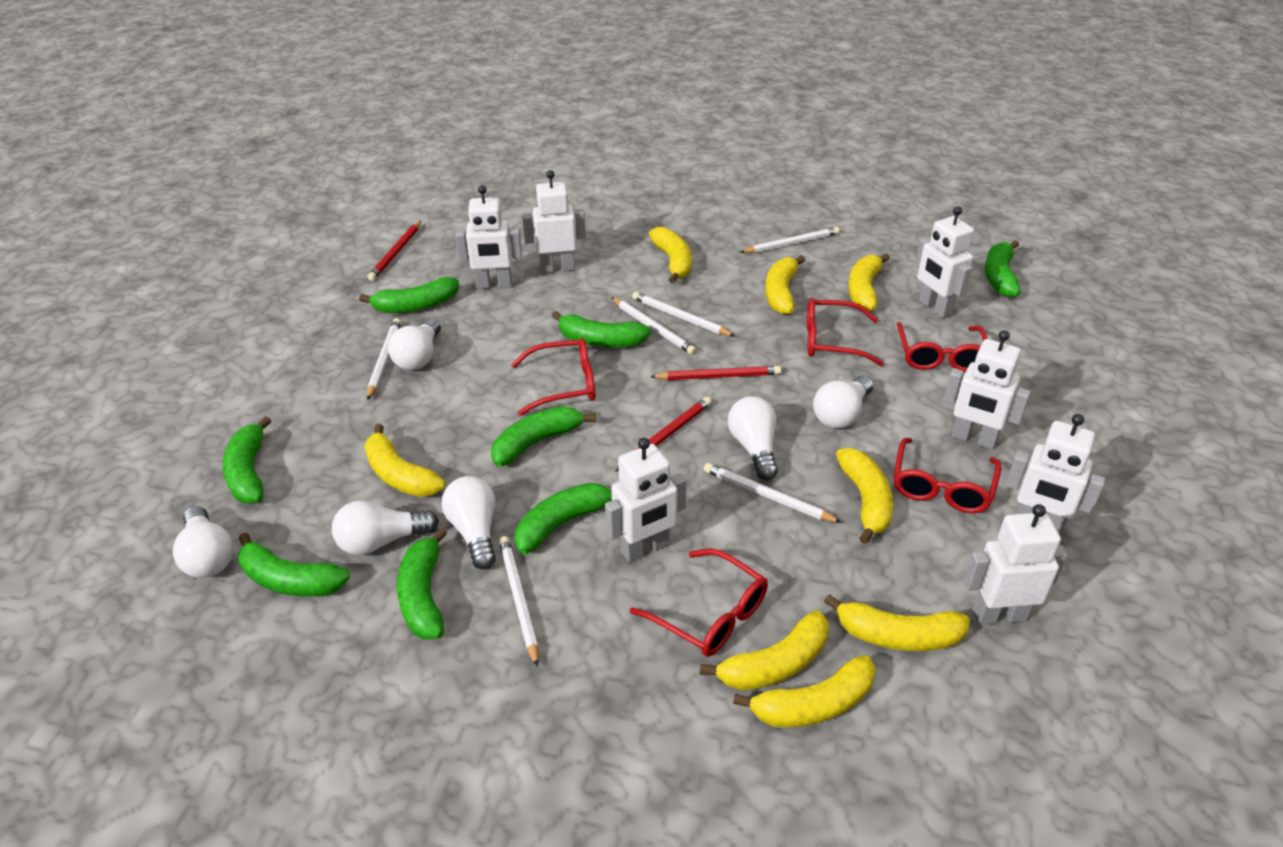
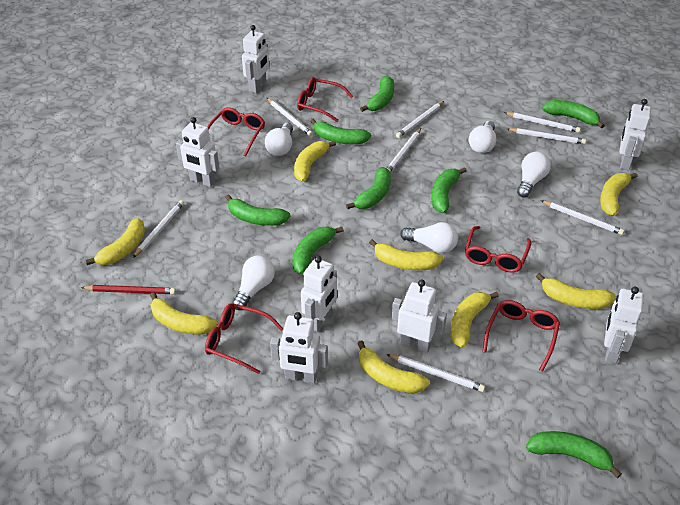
red pencil: 3 -> 1
white light bulb: 6 -> 5
white pencil: 6 -> 8

